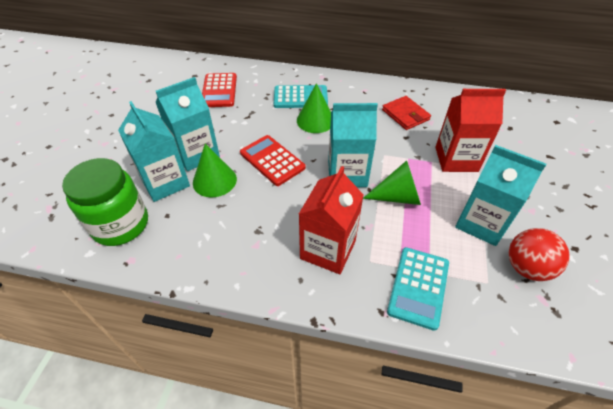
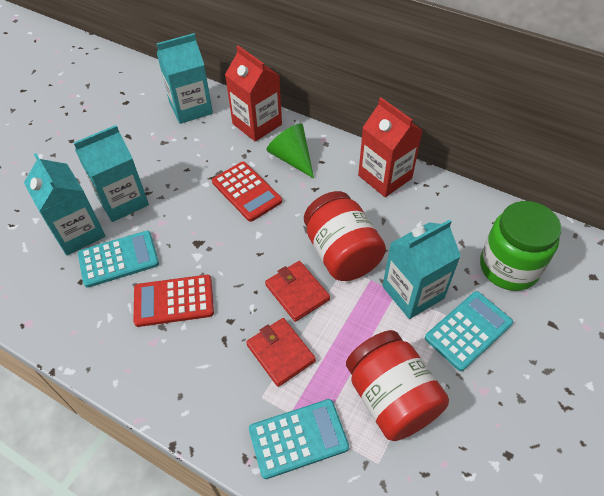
green cone: 3 -> 1
red ball: 1 -> 0
red jar: 0 -> 2
red wallet: 1 -> 2
turquoise calculator: 2 -> 3

